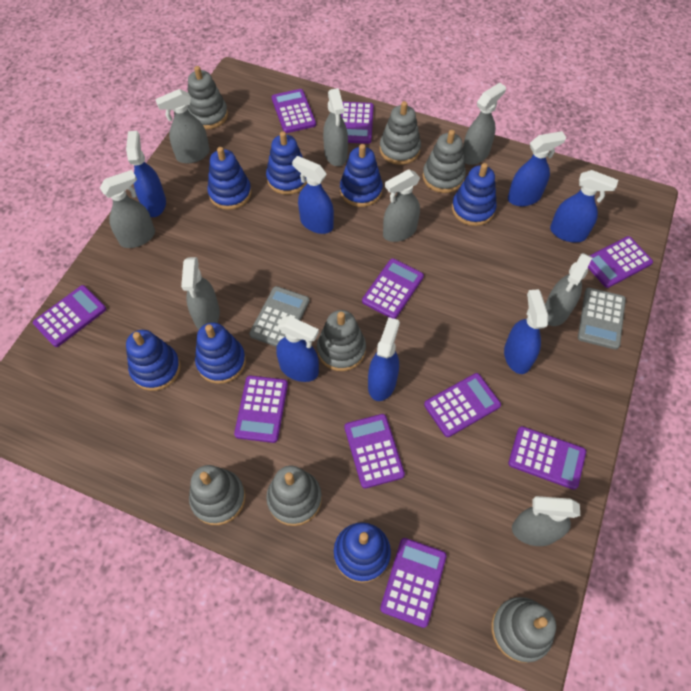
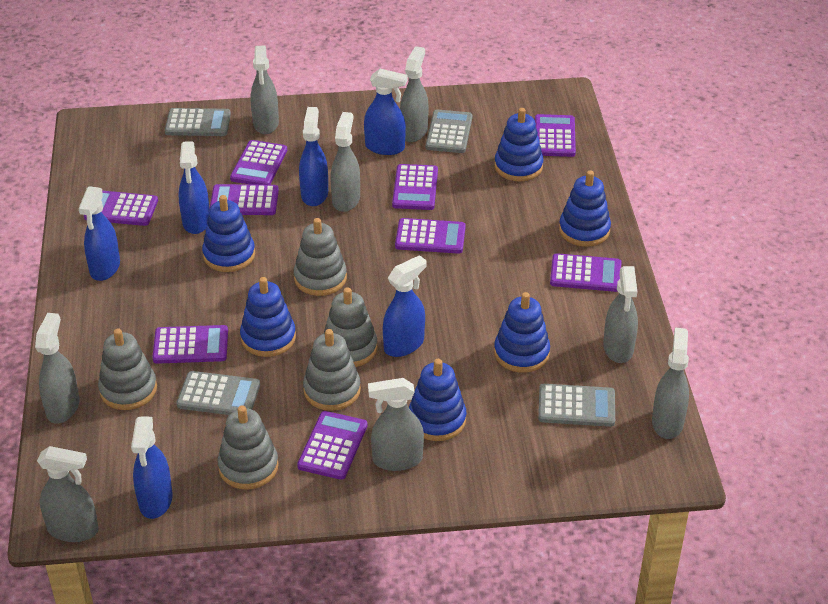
blue spray bottle: 7 -> 6
blue stacking toy: 7 -> 6
grey calculator: 2 -> 4
grey stacking toy: 7 -> 5
purple calculator: 10 -> 9

